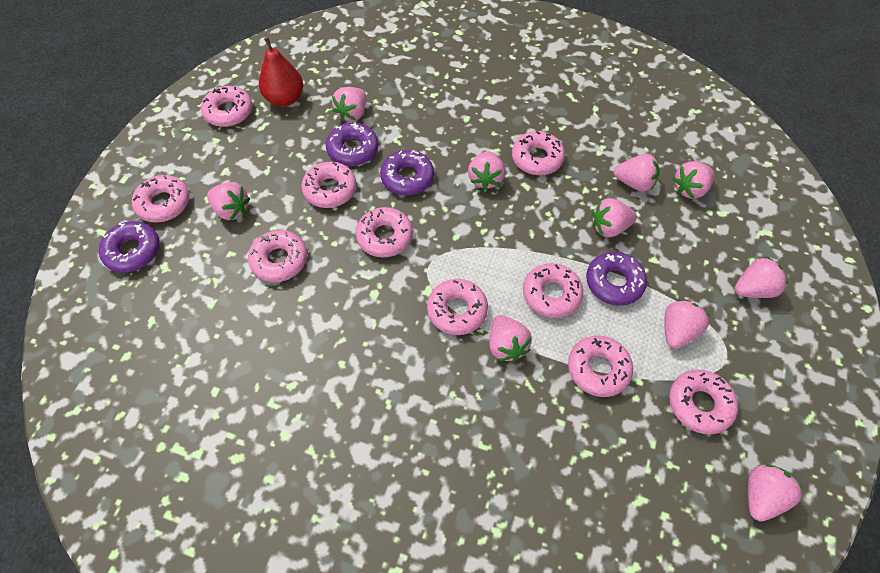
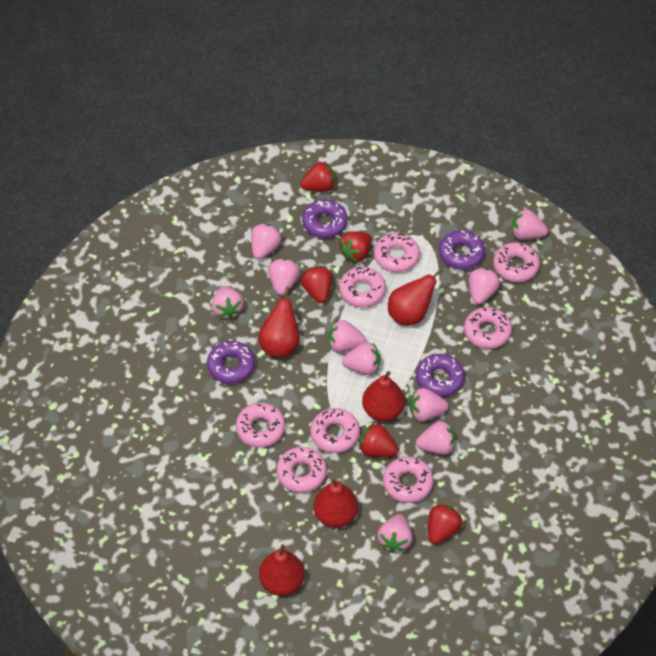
pink donut: 10 -> 8
red pear: 1 -> 5
red strawberry: 0 -> 5

